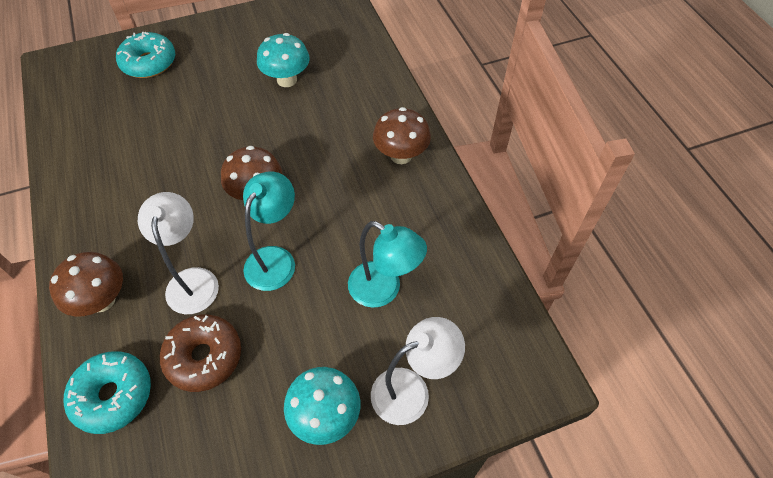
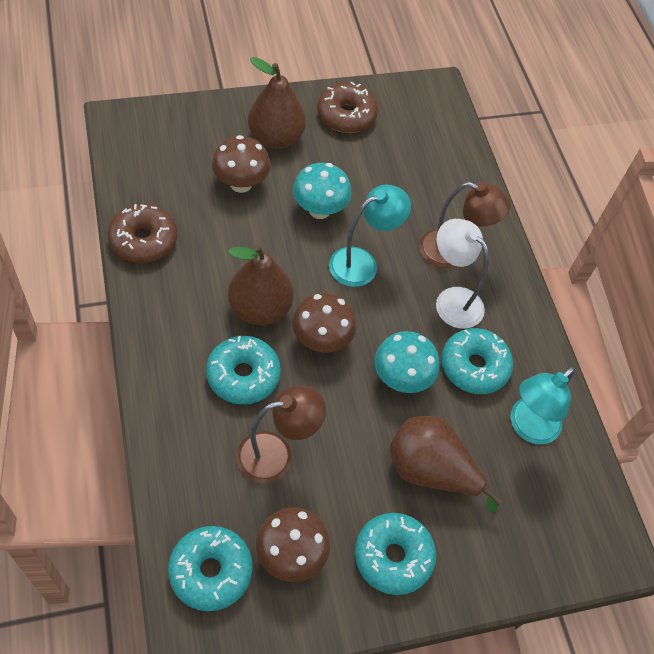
brown donut: 1 -> 2
brown lamp: 0 -> 2
brown pear: 0 -> 3
turquoise donut: 2 -> 4
white lamp: 2 -> 1

